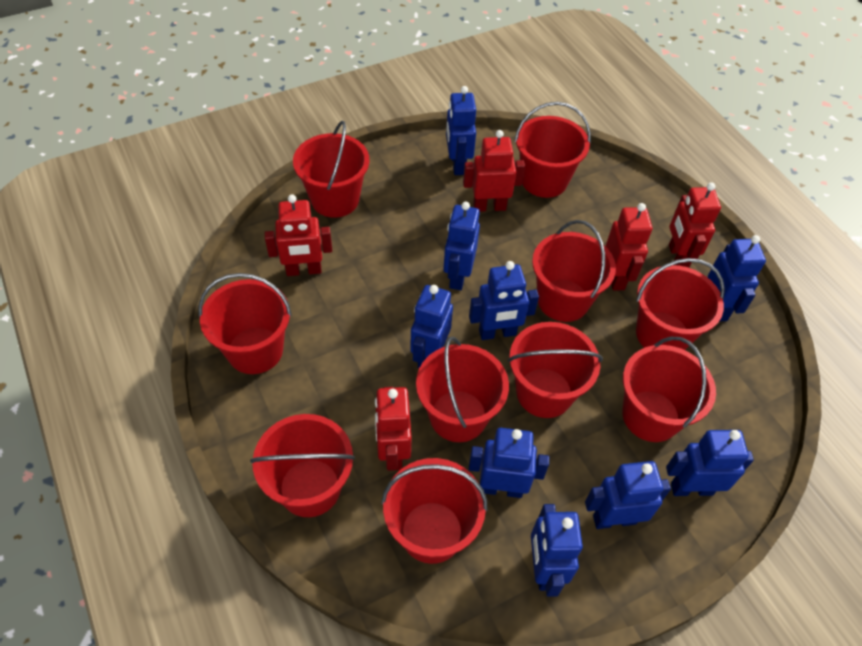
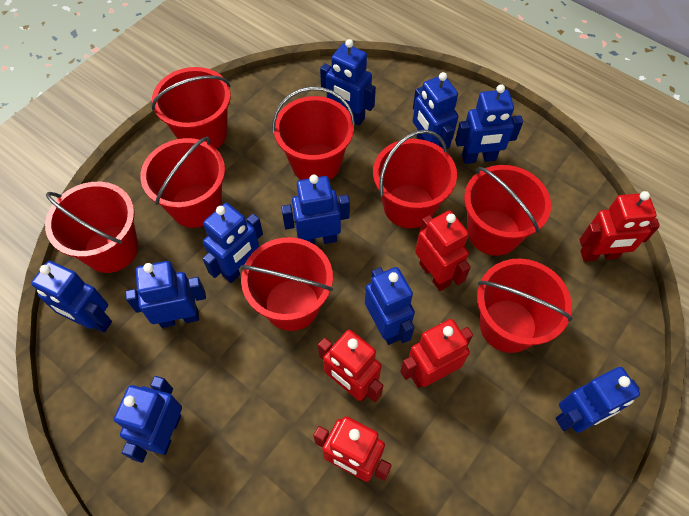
blue robot: 9 -> 10
red bucket: 10 -> 8

